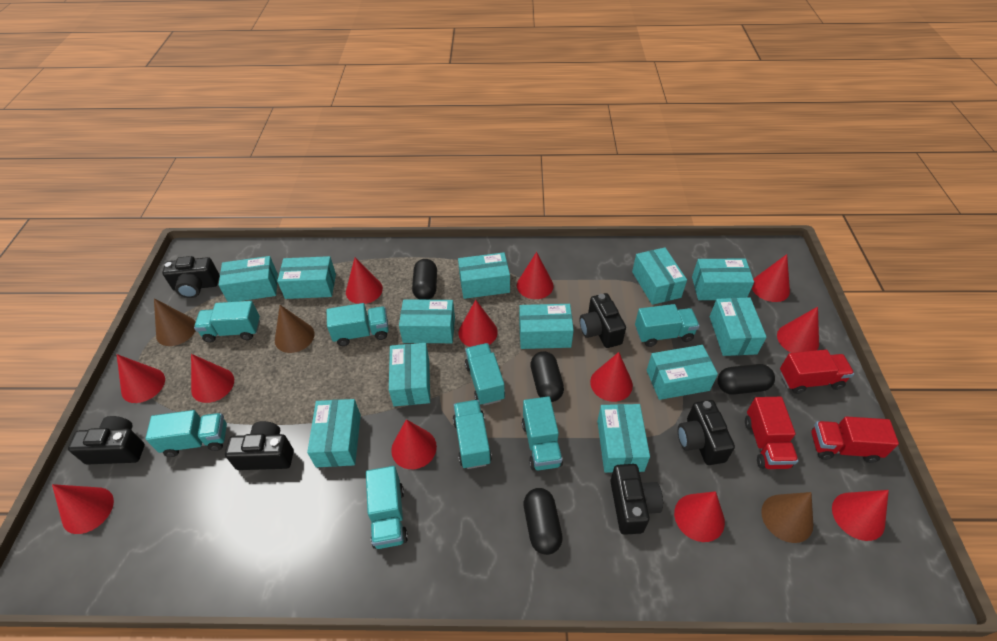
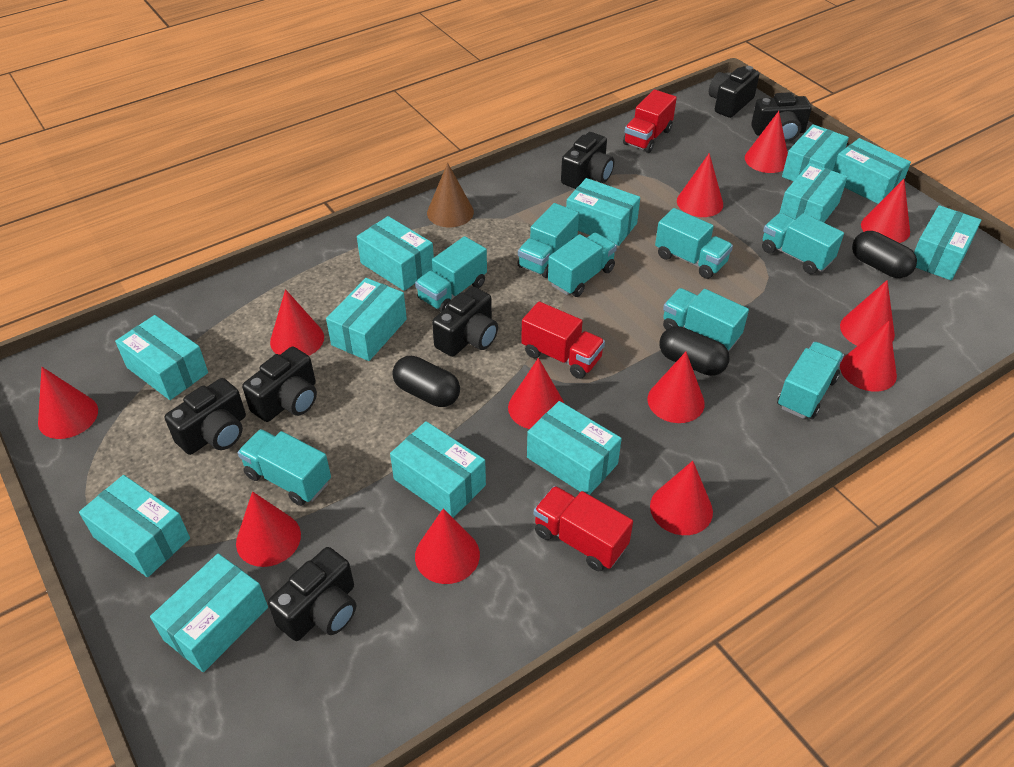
black camera: 6 -> 7
black capsule: 4 -> 3
brown cone: 3 -> 1

